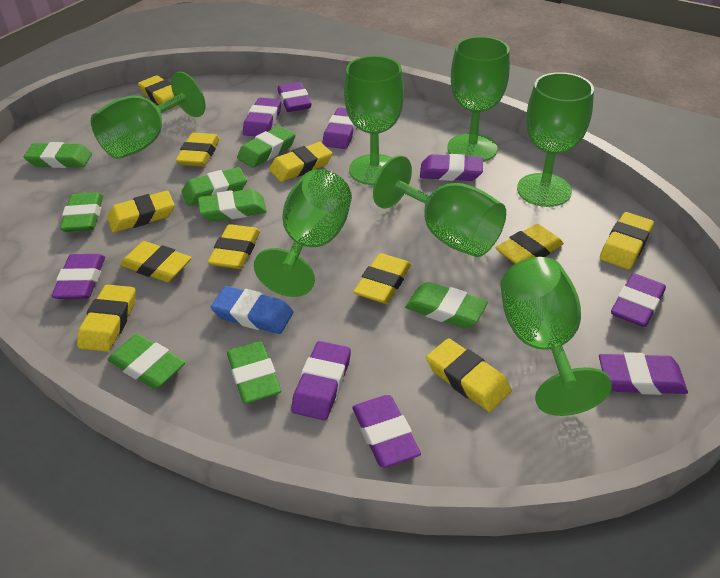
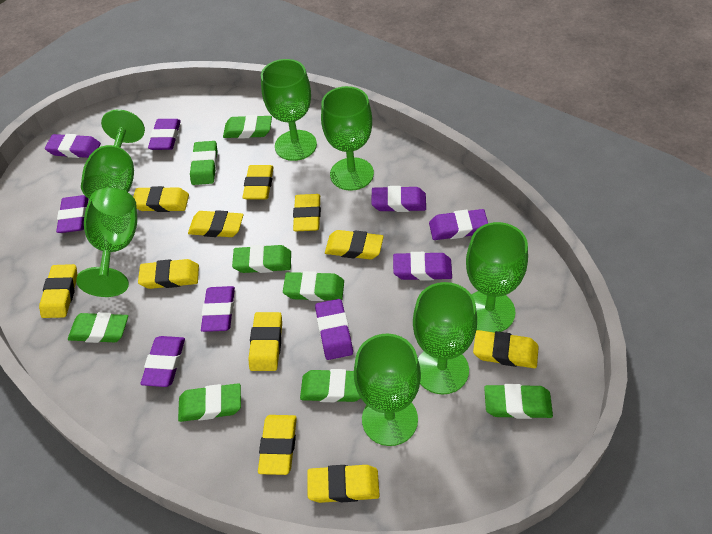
blue eraser: 1 -> 0

